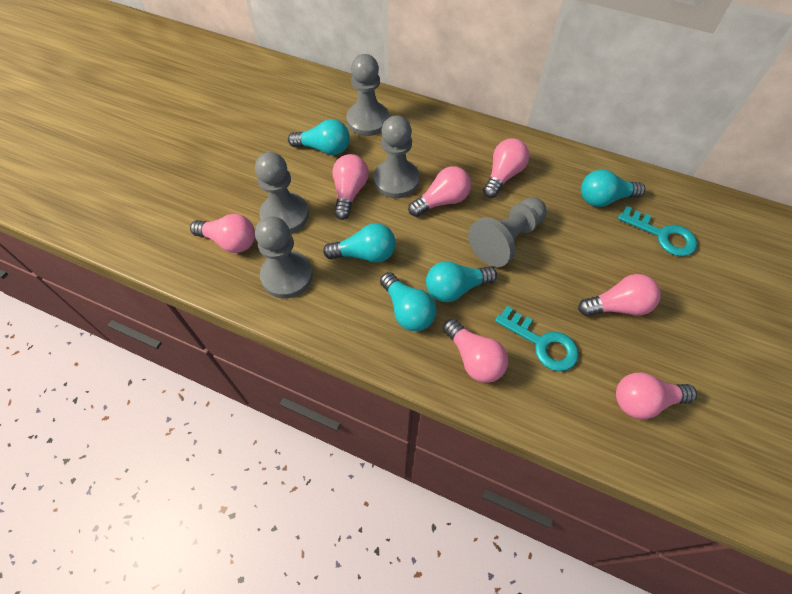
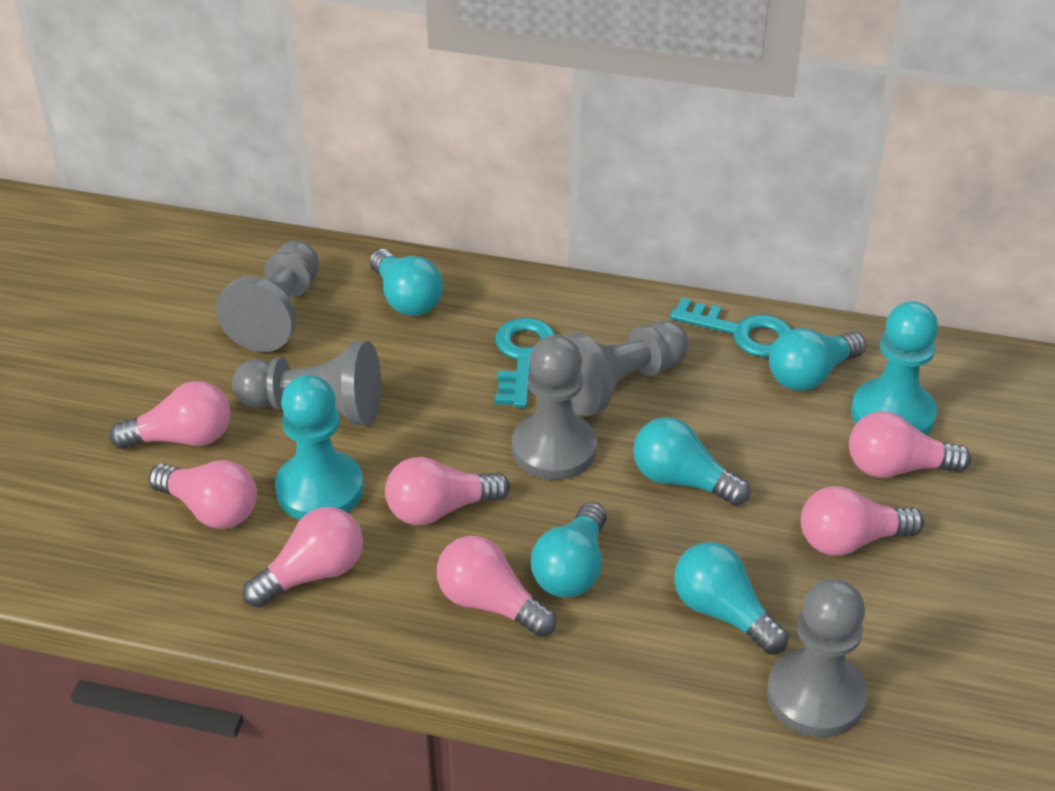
turquoise pawn: 0 -> 2

